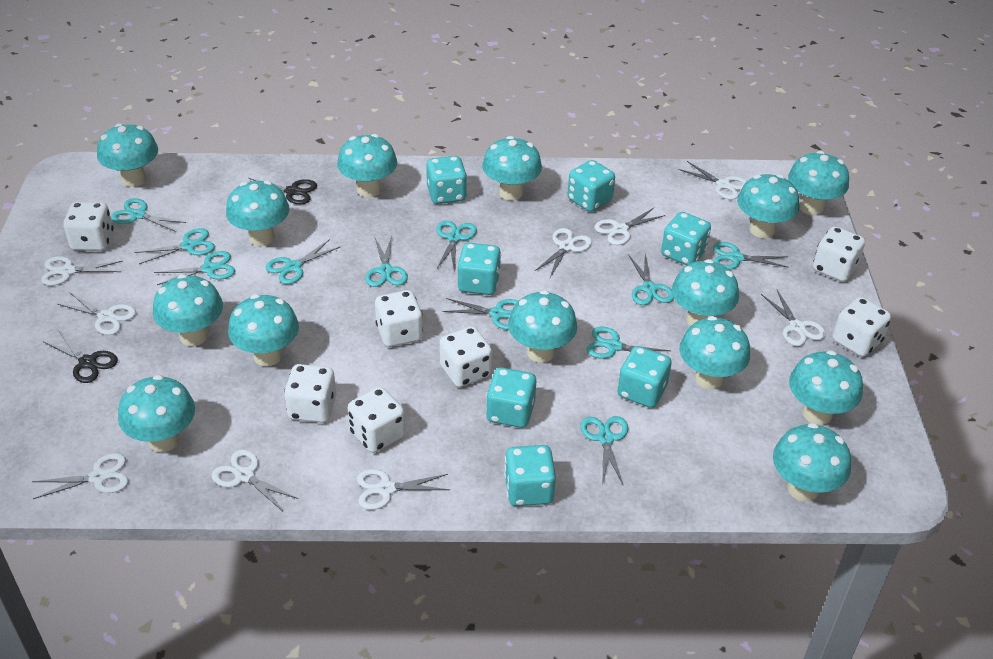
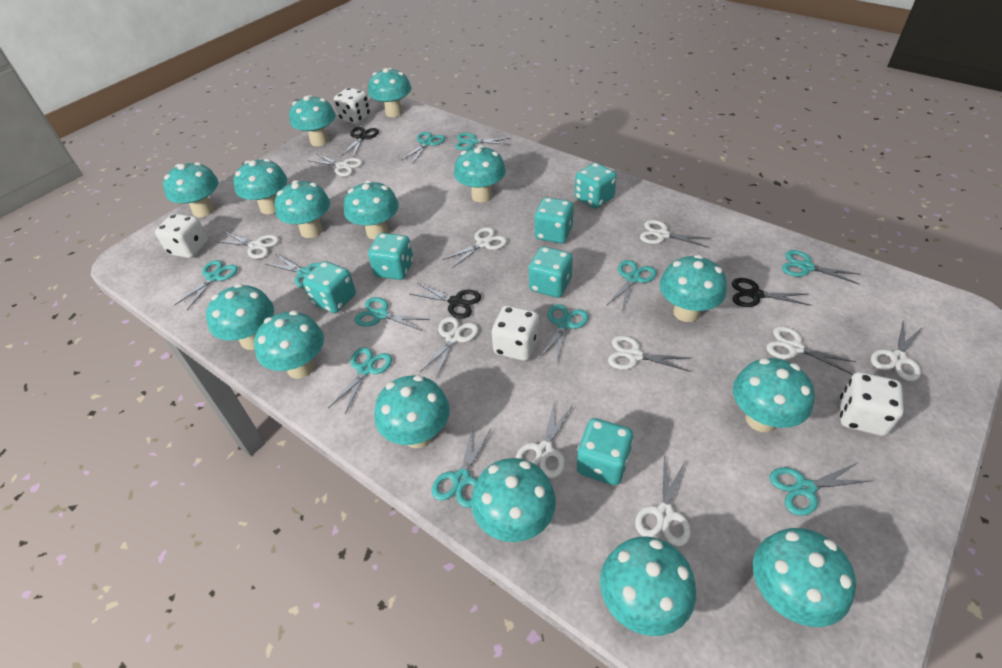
black scissors: 2 -> 3
turquoise dice: 7 -> 6
turquoise mushroom: 14 -> 15
white dice: 7 -> 4
white scissors: 9 -> 10

